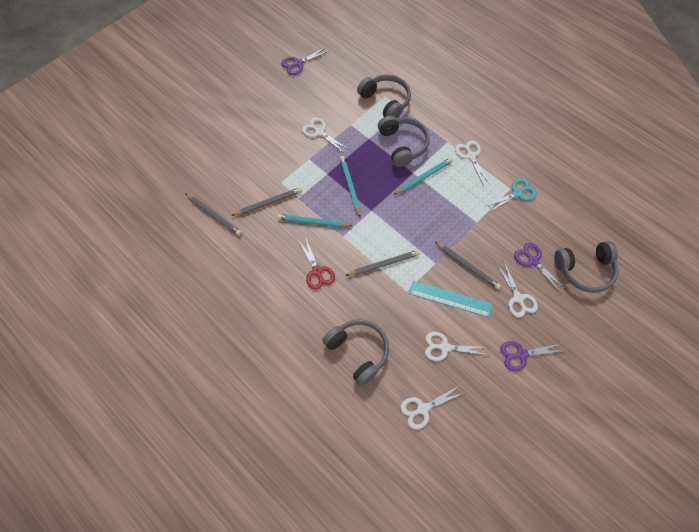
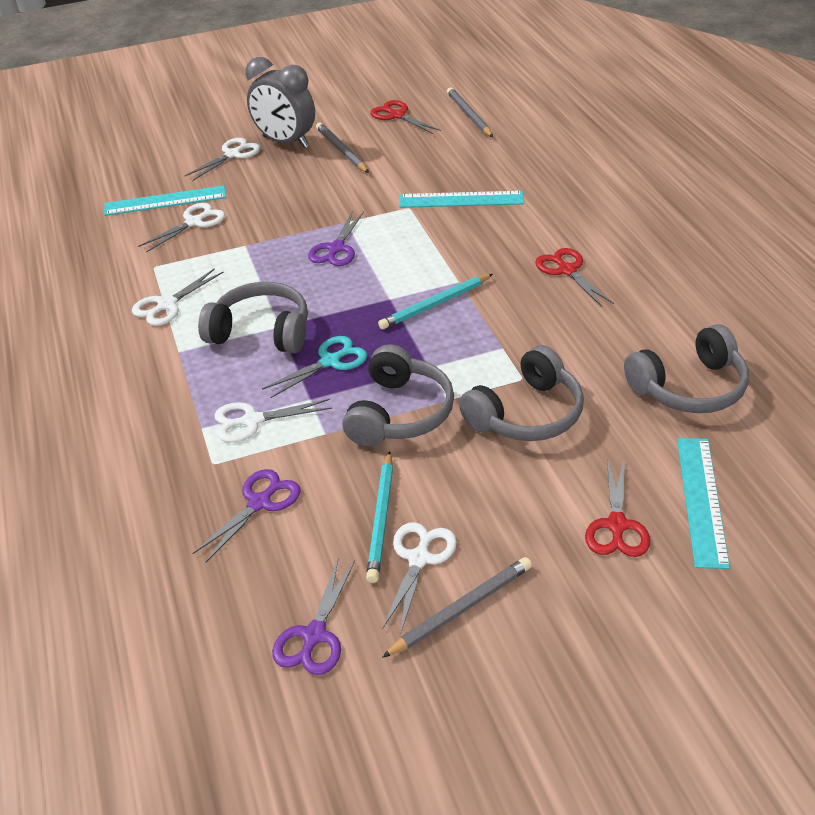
grey clock: 0 -> 1
grey pencil: 4 -> 3
red scissors: 1 -> 3
turquoise pencil: 3 -> 2
turquoise ruler: 1 -> 3

